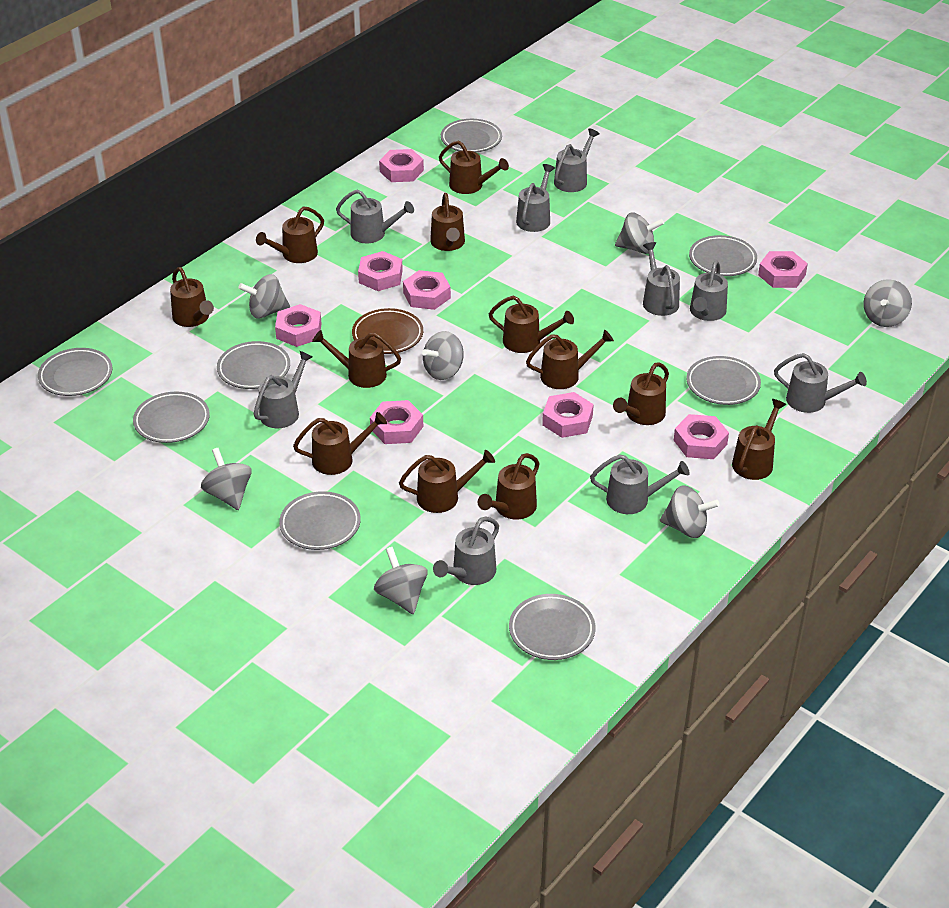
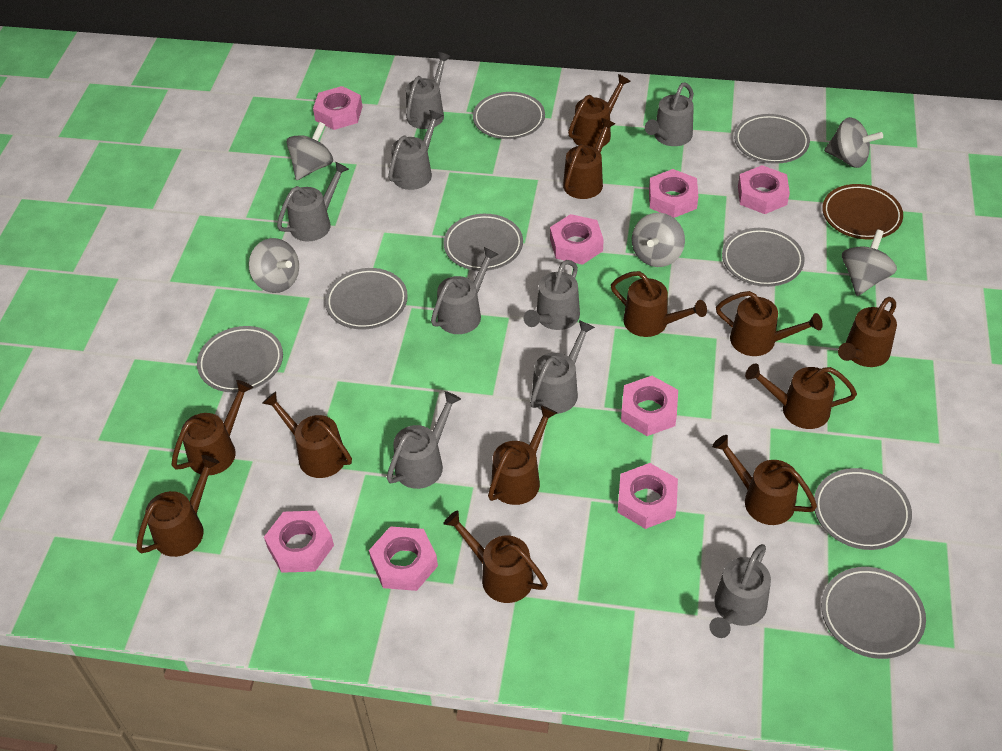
grey spinning top: 7 -> 5

